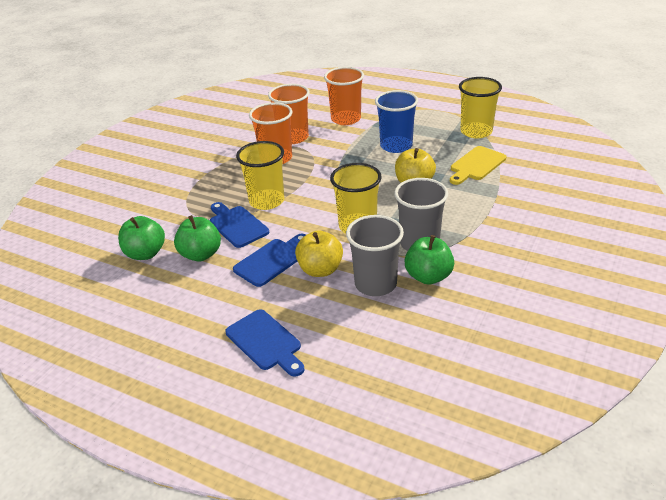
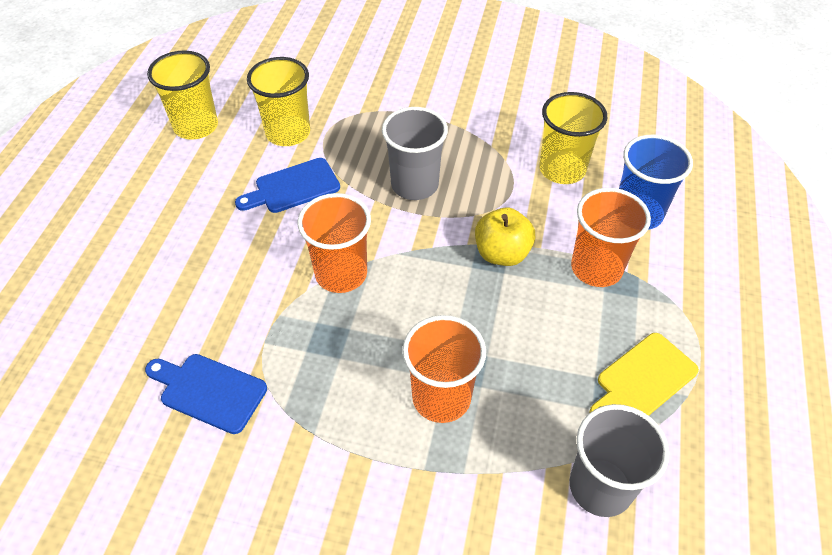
blue cutting board: 3 -> 2
green apple: 3 -> 0
yellow apple: 2 -> 1

